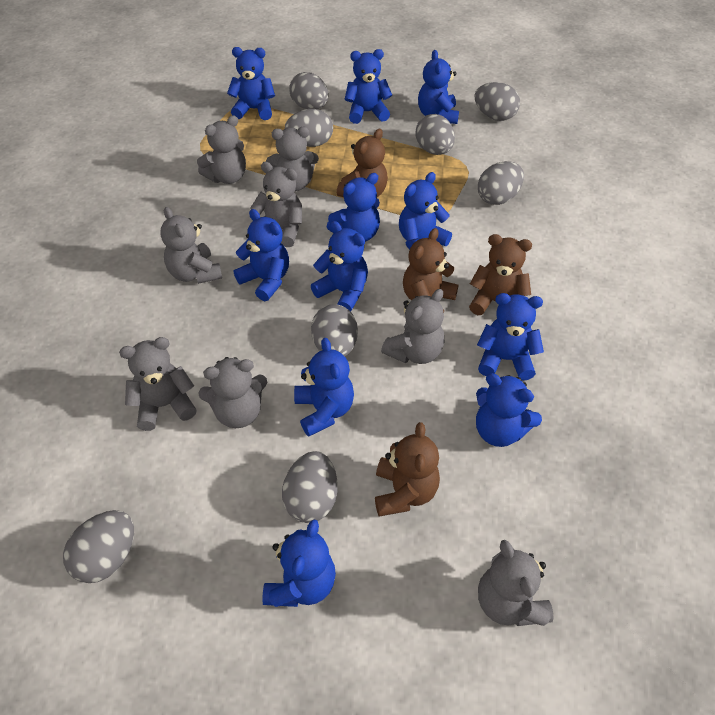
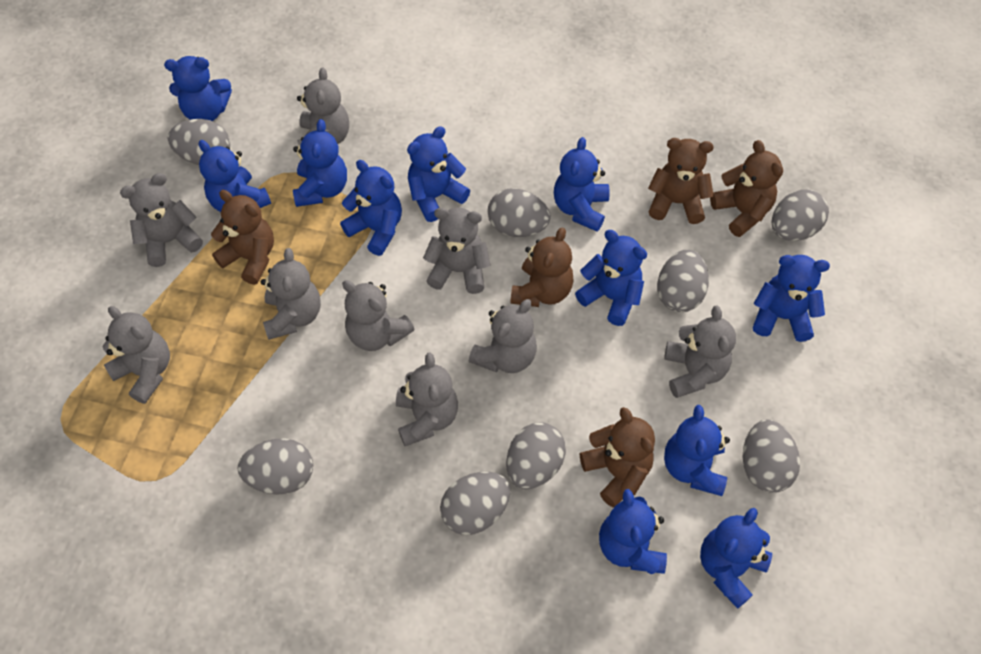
brown teddy bear: 4 -> 5
grey teddy bear: 8 -> 9

